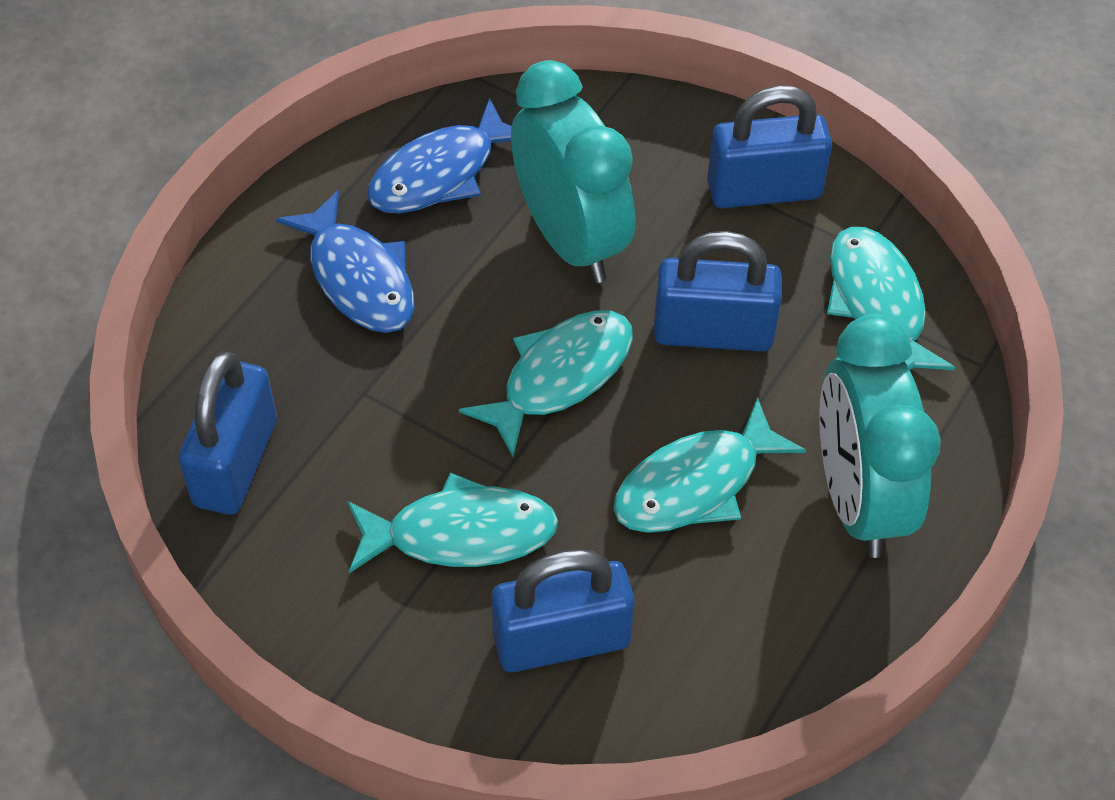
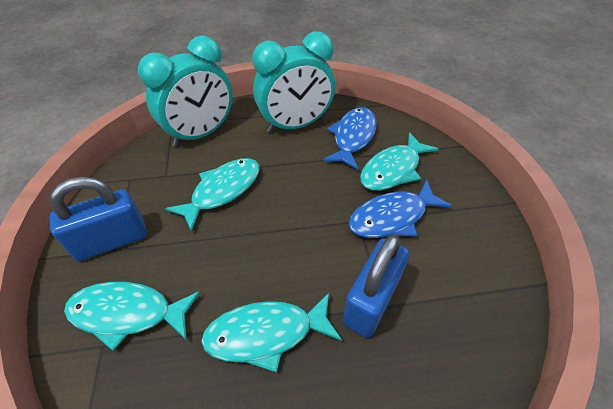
blue padlock: 4 -> 2

